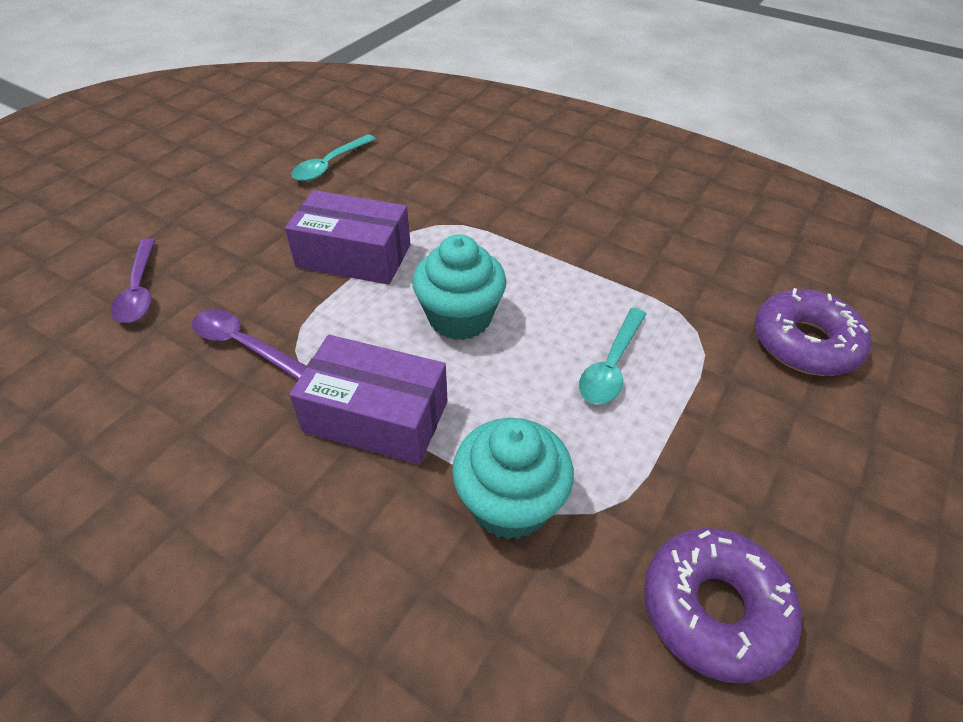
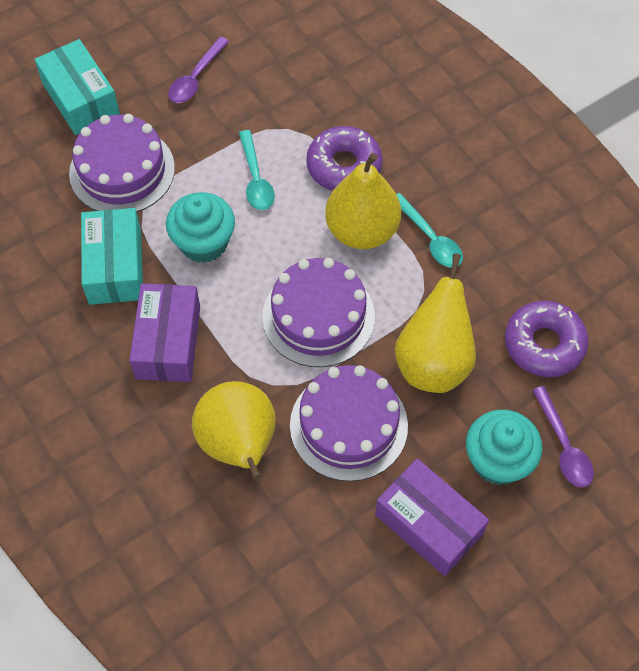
purple cake: 0 -> 3
turquoise box: 0 -> 2
yellow pear: 0 -> 3

